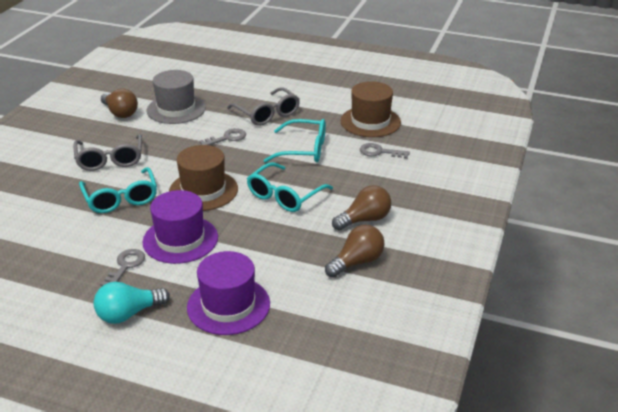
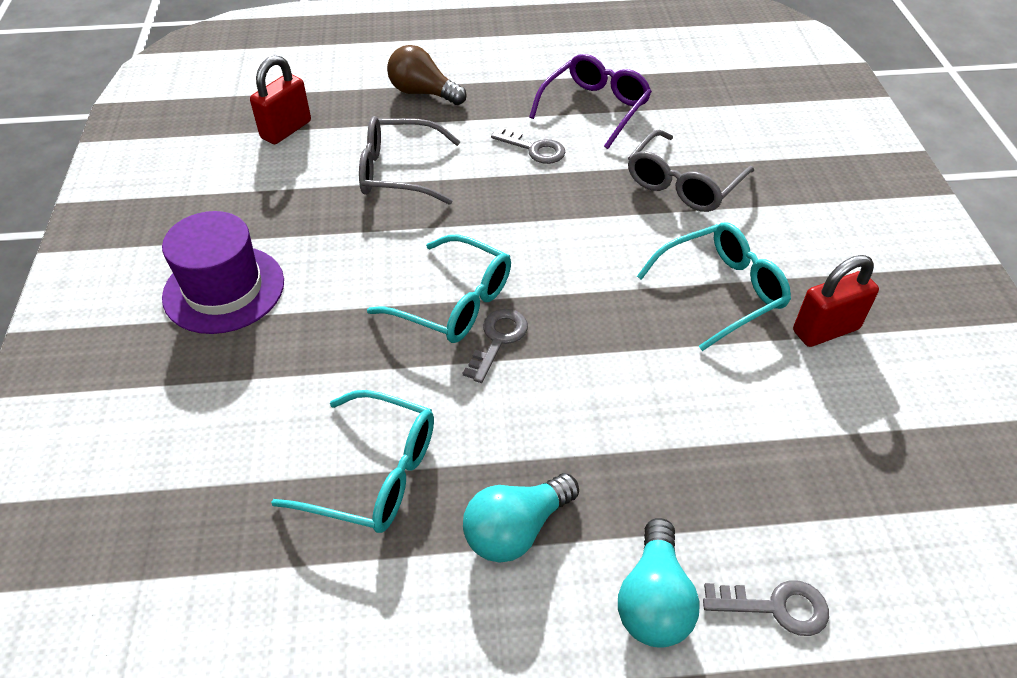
brown hat: 2 -> 0
brown light bulb: 3 -> 1
grey hat: 1 -> 0
purple glasses: 0 -> 1
purple hat: 2 -> 1
red padlock: 0 -> 2
turquoise light bulb: 1 -> 2

